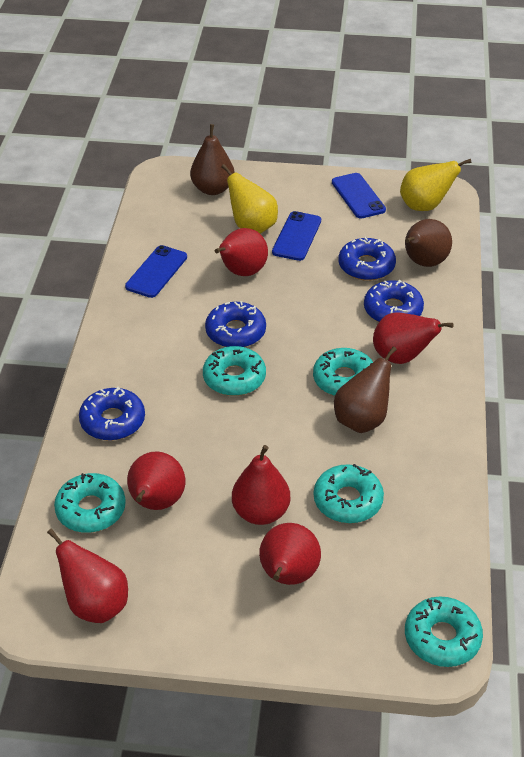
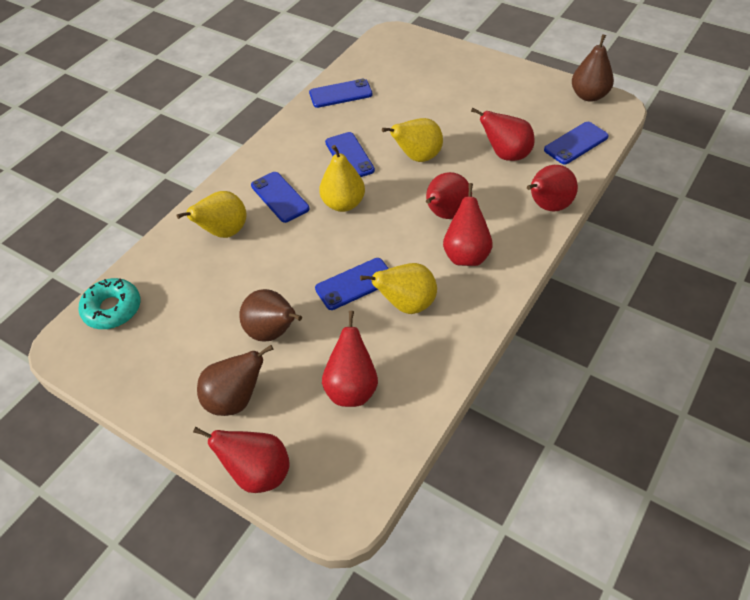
blue donut: 4 -> 0
blue phone: 3 -> 5
turquoise donut: 5 -> 1
yellow pear: 2 -> 4

